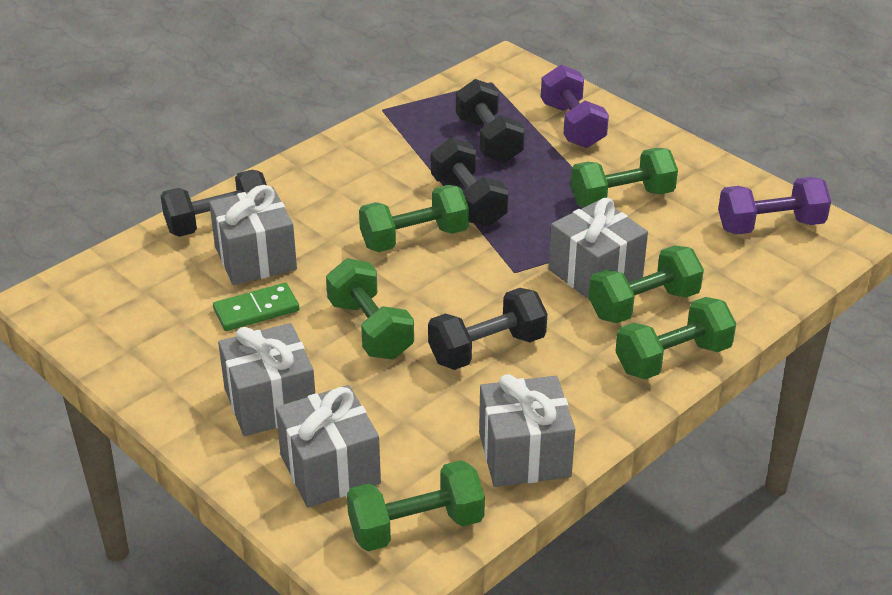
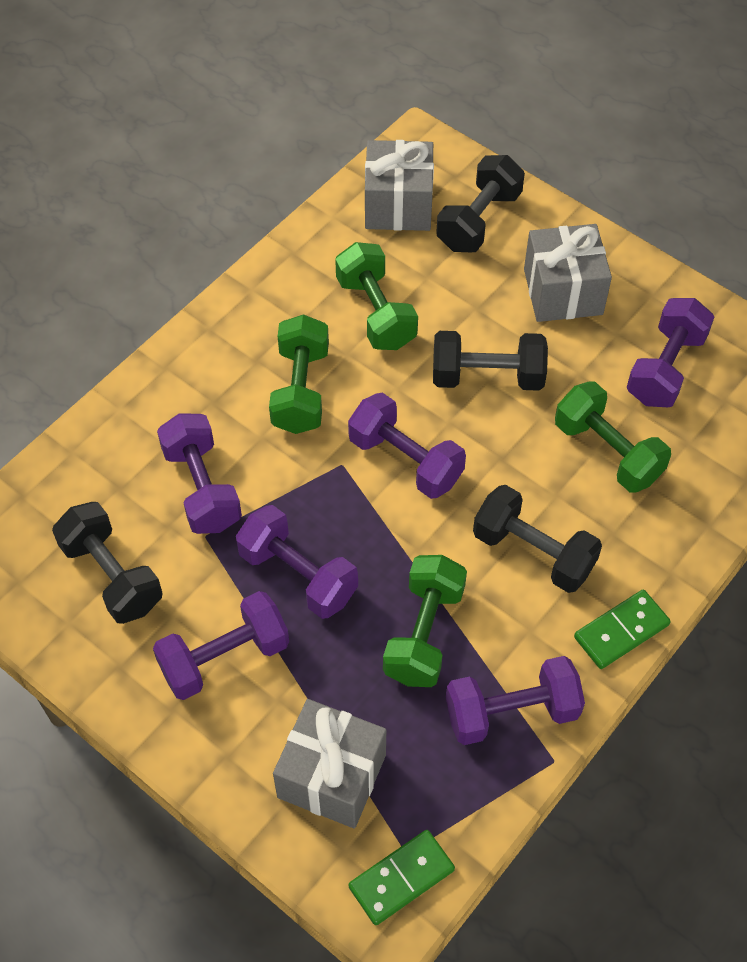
green domino: 1 -> 2
green dumbbell: 6 -> 4
grey gift: 5 -> 3
purple dumbbell: 2 -> 6

